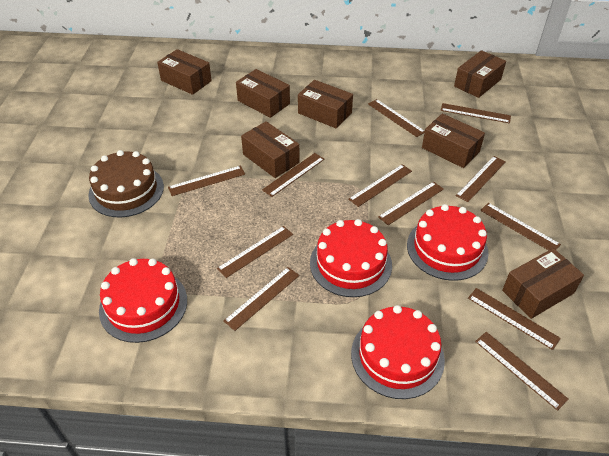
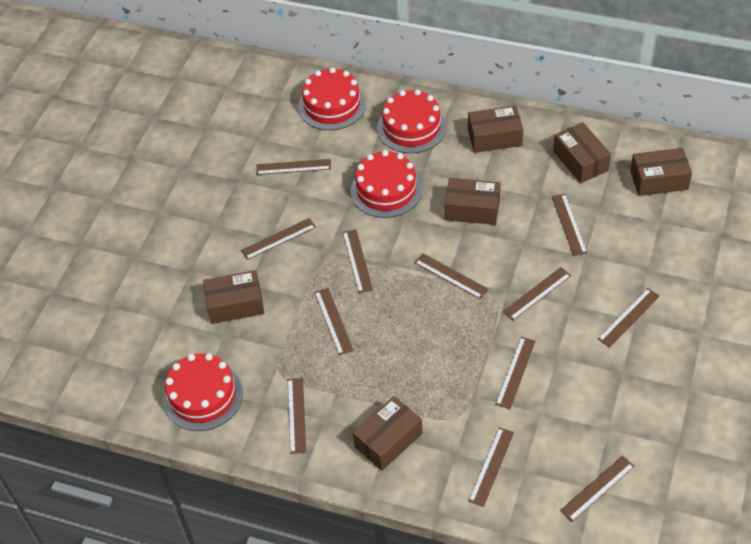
brown box: 7 -> 6
brown cake: 1 -> 0

